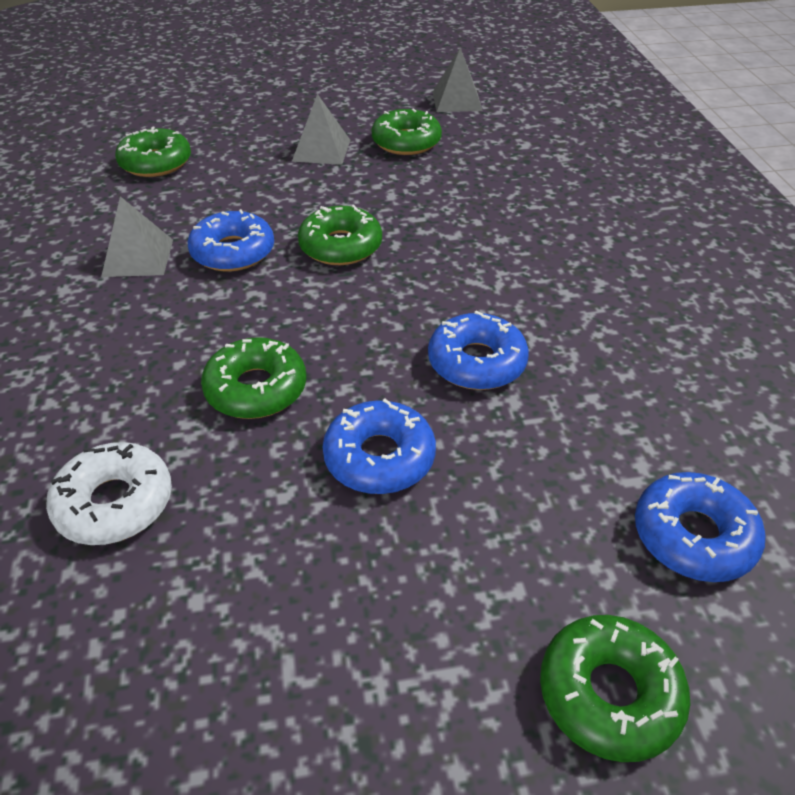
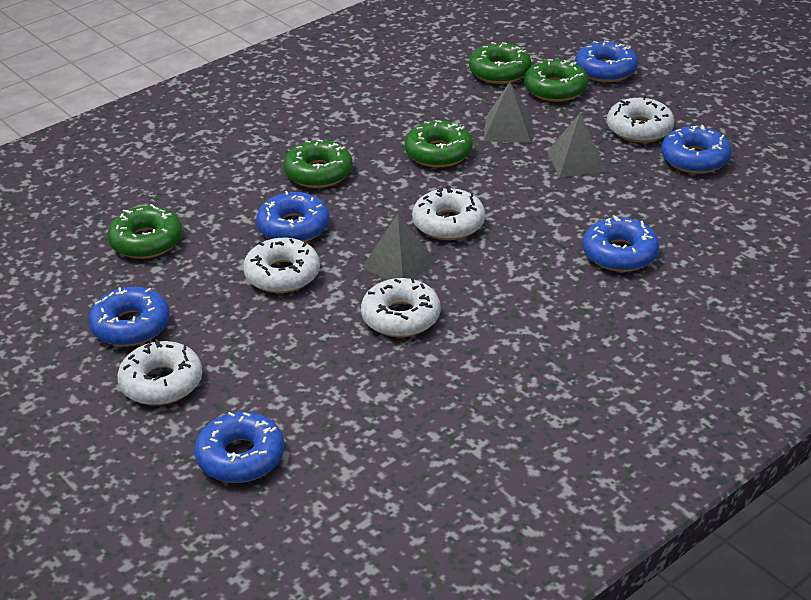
blue donut: 4 -> 6
white donut: 1 -> 5

